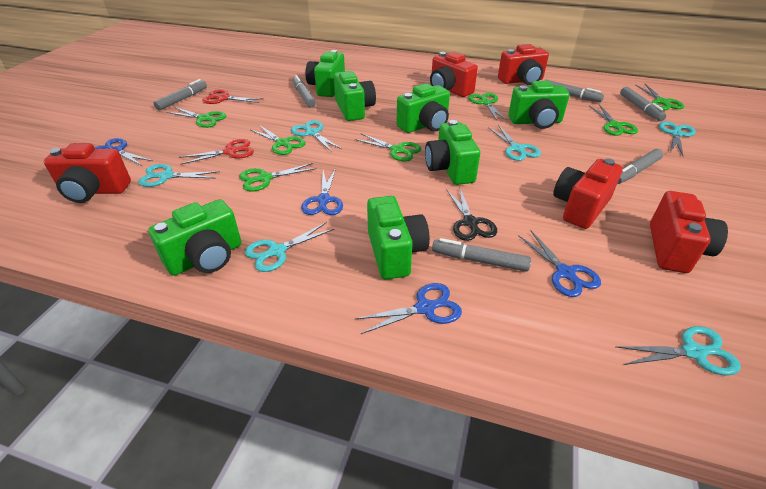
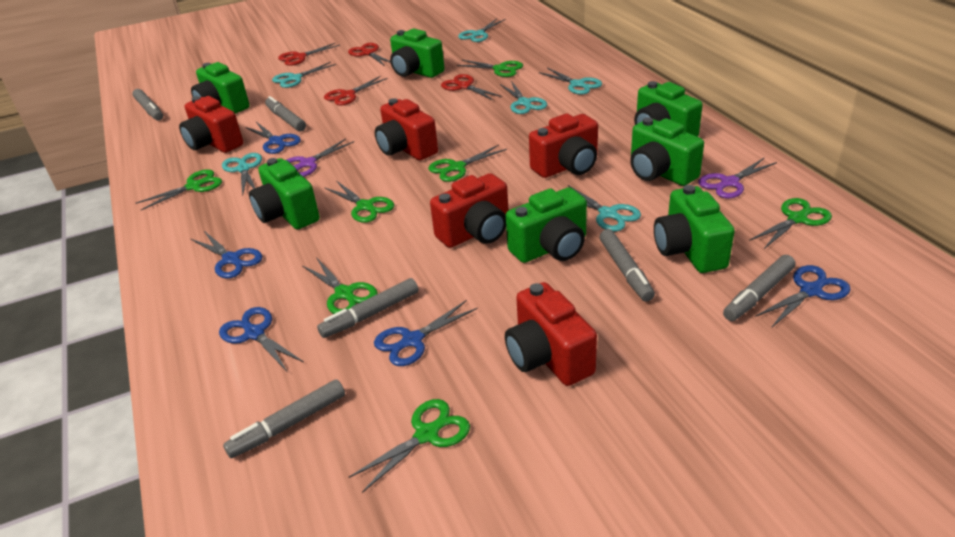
black scissors: 1 -> 0
blue scissors: 4 -> 5
purple scissors: 0 -> 2
red scissors: 2 -> 4

